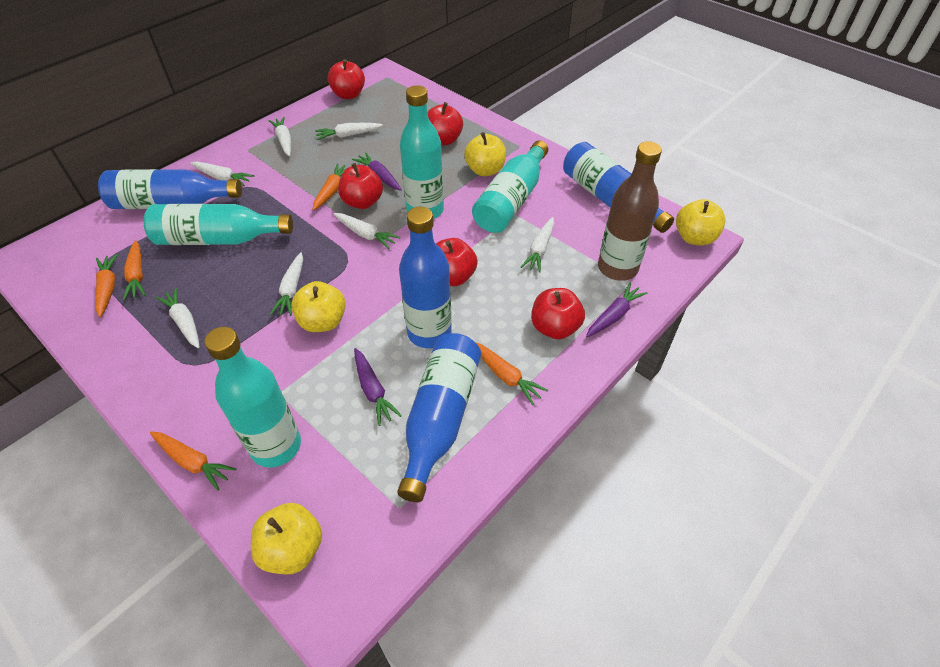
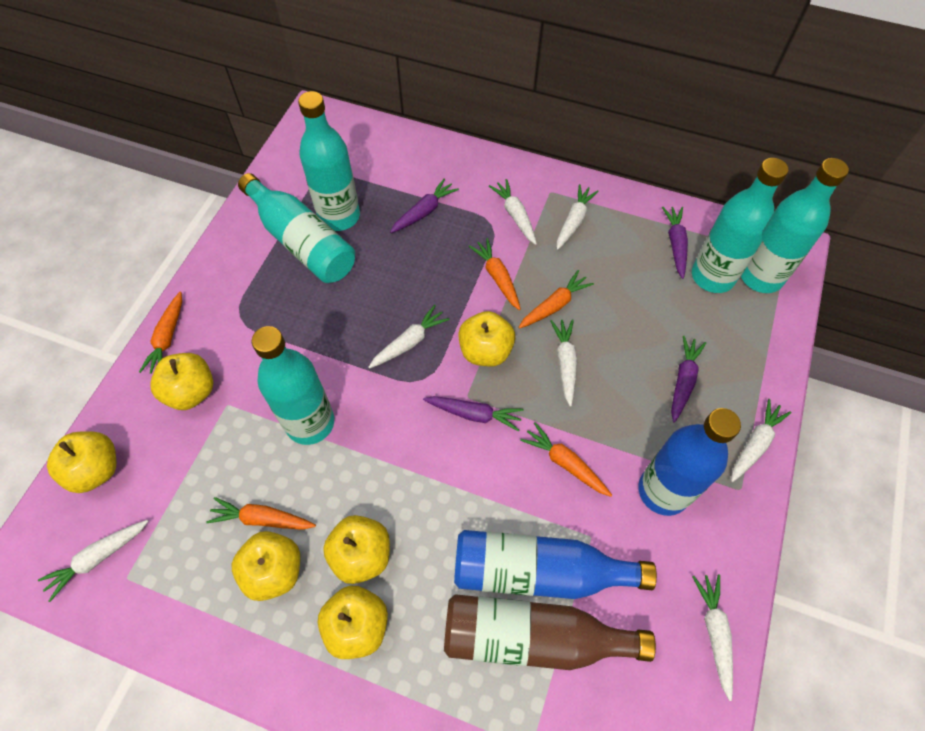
blue bottle: 4 -> 2
purple carrot: 3 -> 4
red apple: 5 -> 0
turquoise bottle: 4 -> 5
yellow apple: 4 -> 6

